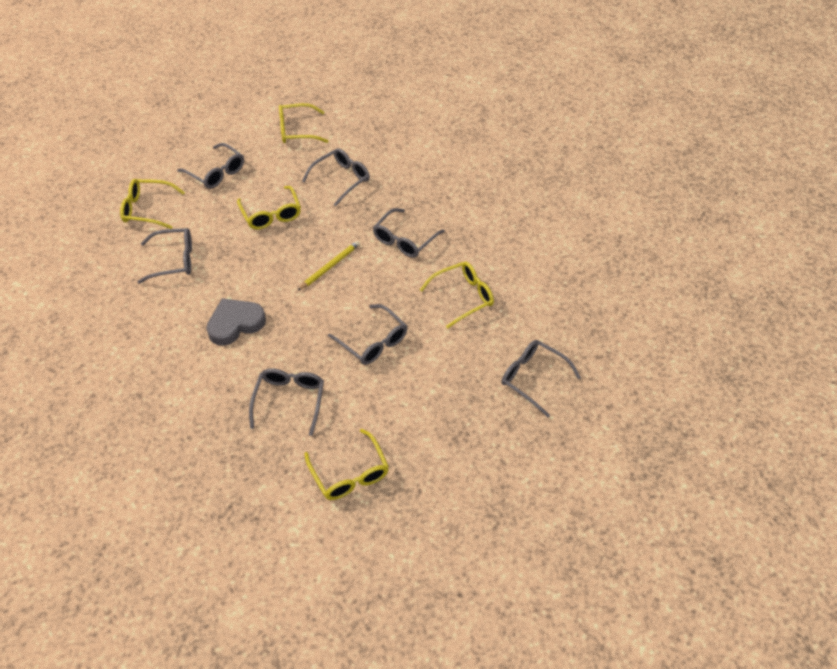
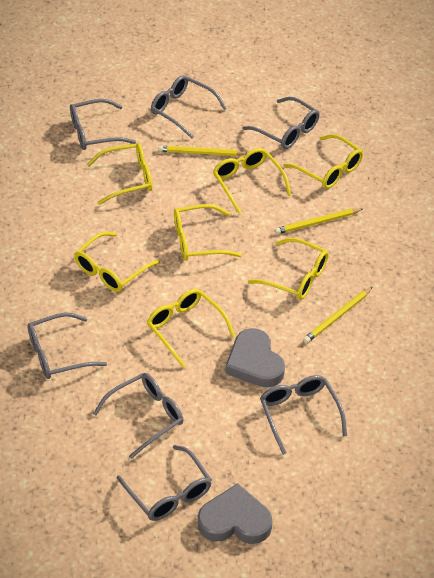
grey heart: 1 -> 2
yellow glasses: 5 -> 7
yellow pencil: 1 -> 3

